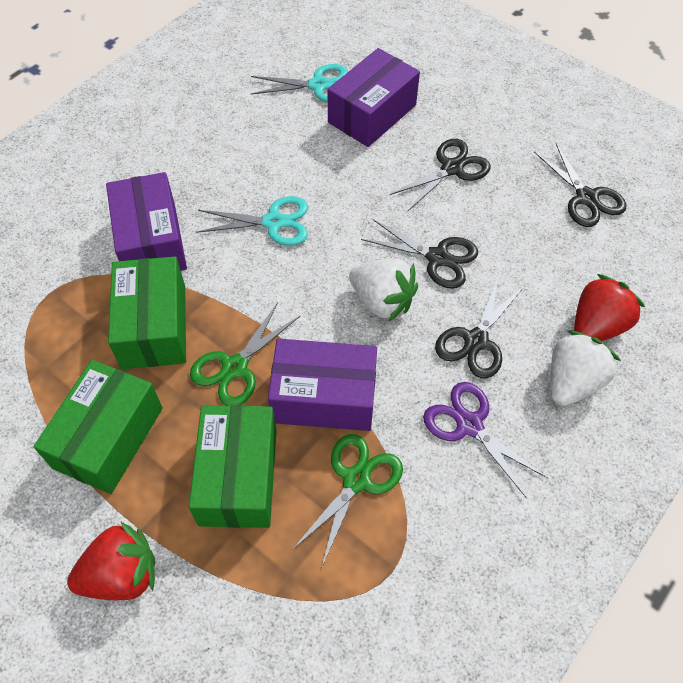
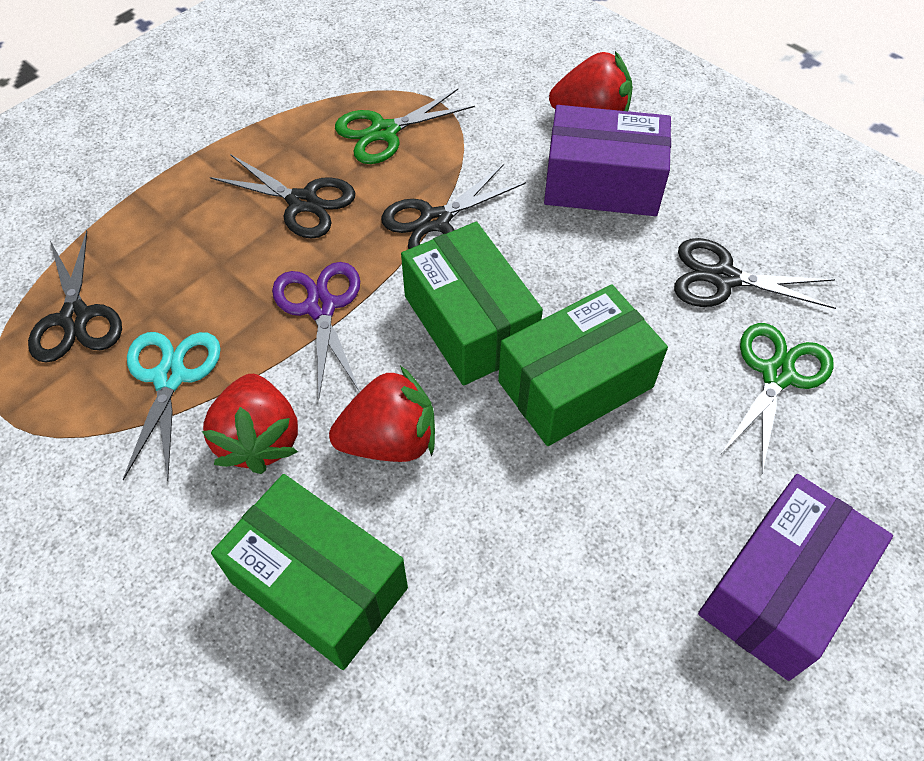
purple box: 3 -> 2
red strawberry: 2 -> 3
turquoise scissors: 2 -> 1
white strawberry: 2 -> 0

